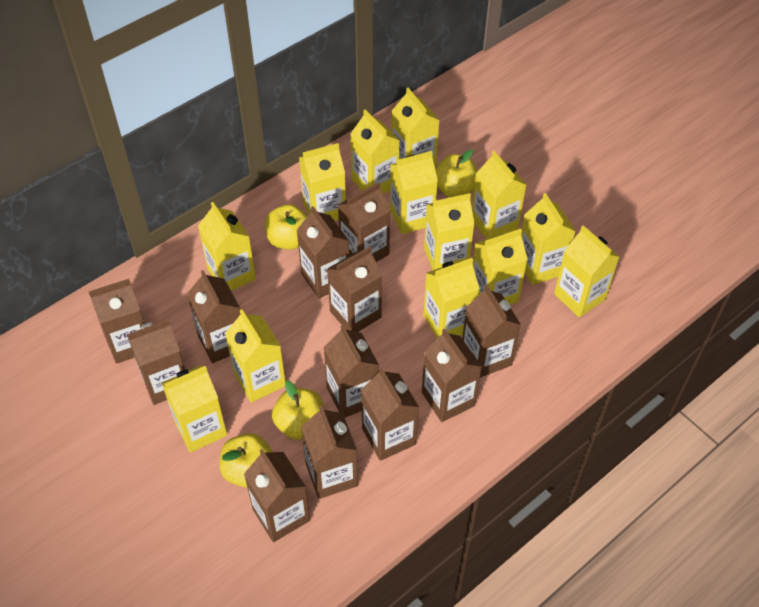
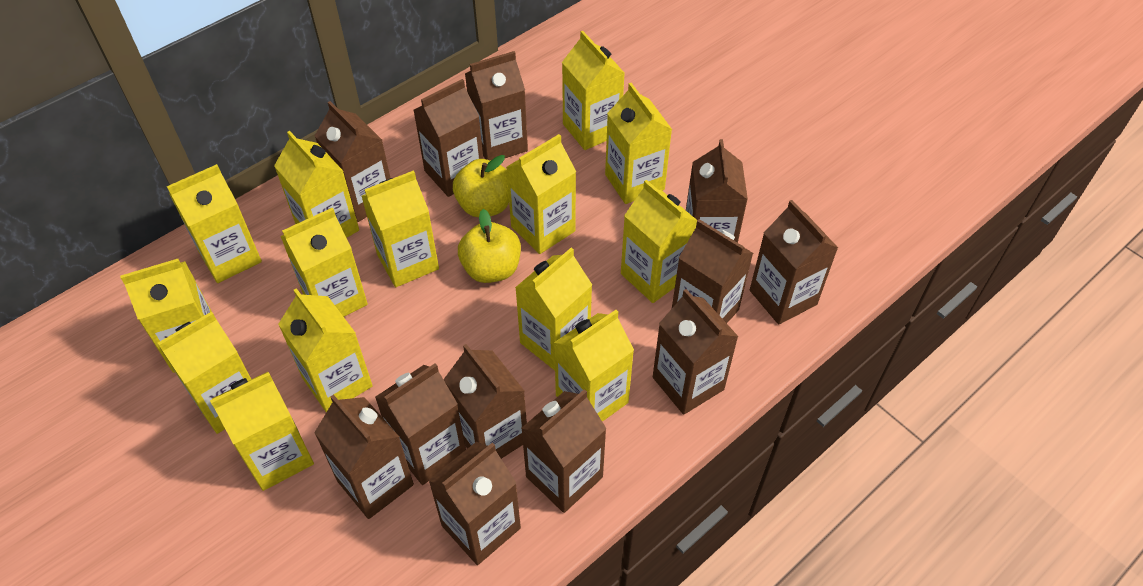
yellow apple: 4 -> 2
yellow carton: 13 -> 14

